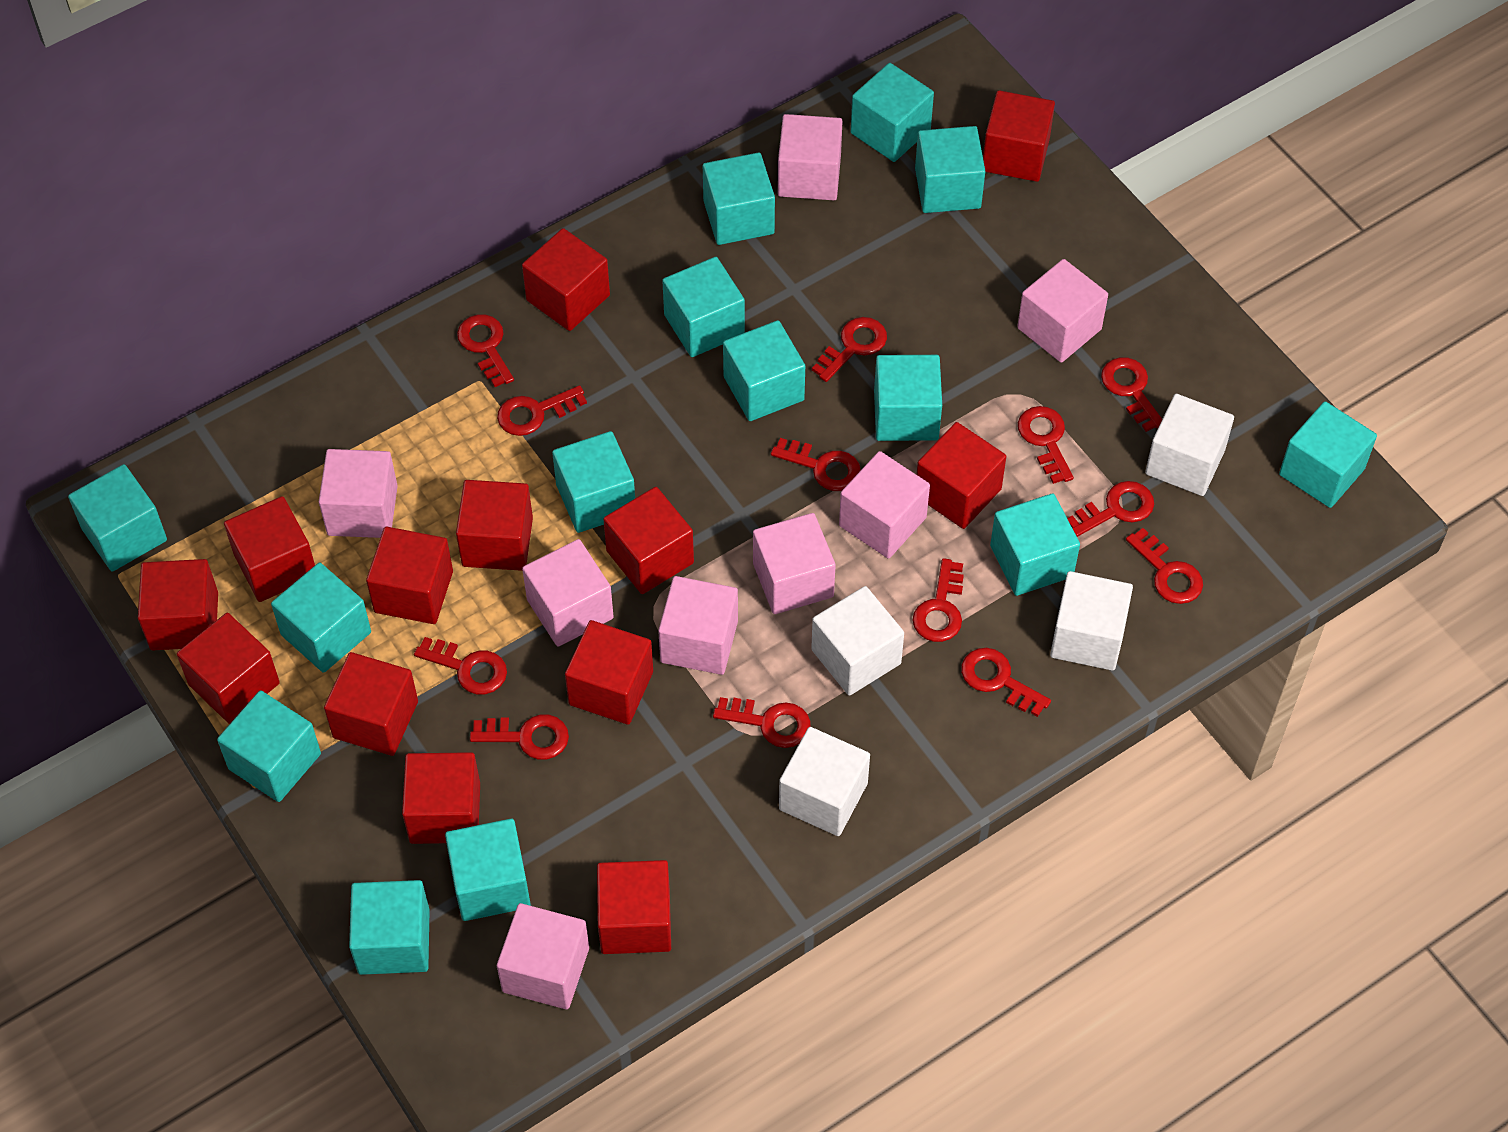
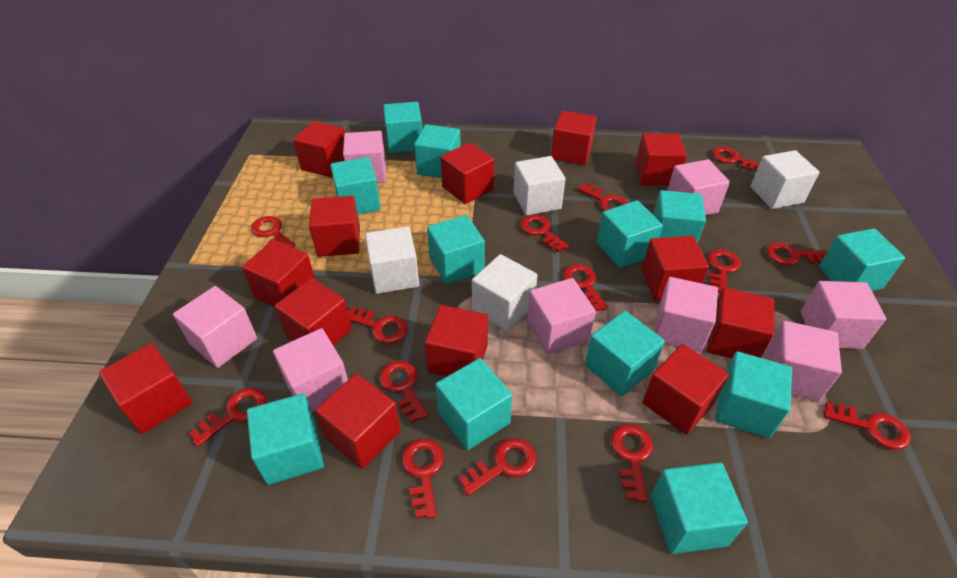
red key: 13 -> 14
turquoise cube: 14 -> 12

